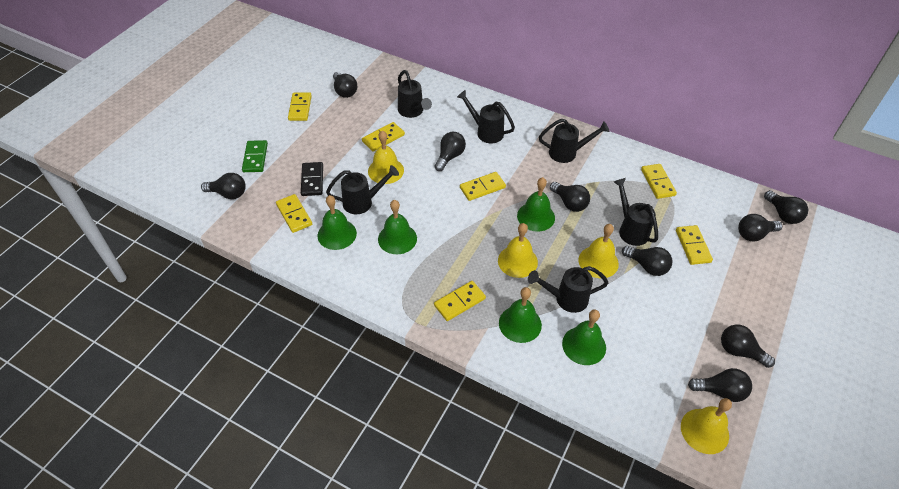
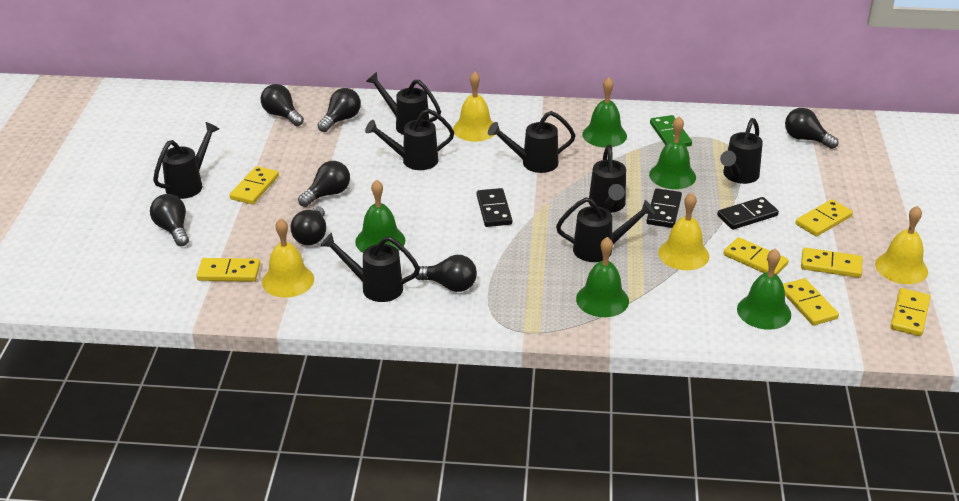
black domino: 1 -> 3
black light bulb: 9 -> 7
black watering can: 6 -> 8

